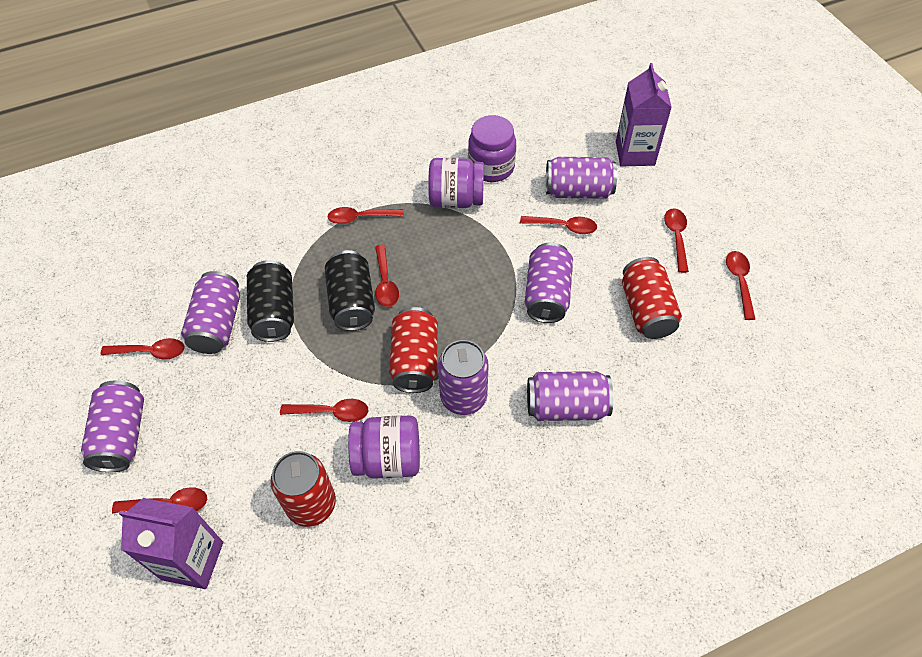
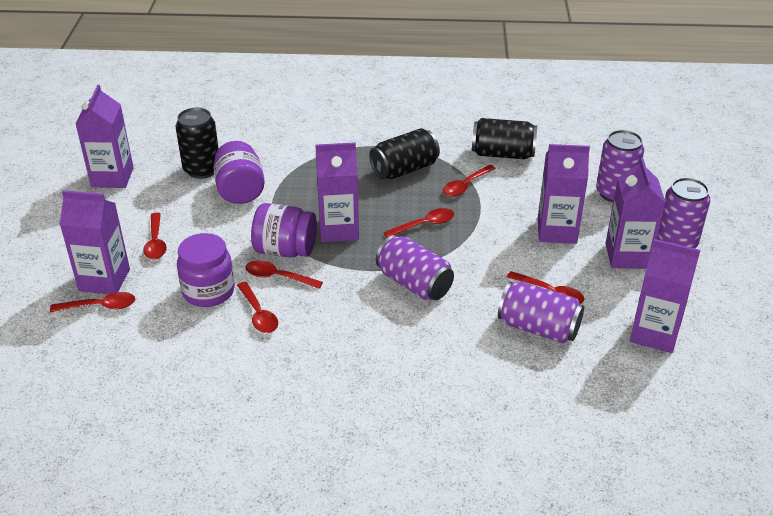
black can: 2 -> 3
purple can: 6 -> 4
purple carton: 2 -> 6
red can: 3 -> 0
red spoon: 8 -> 7

